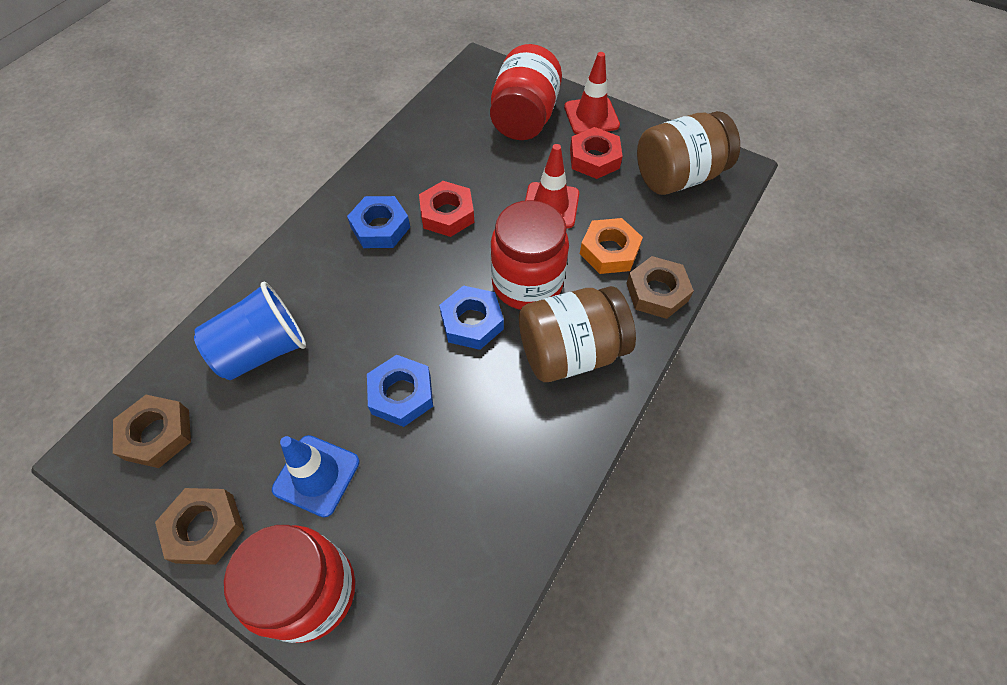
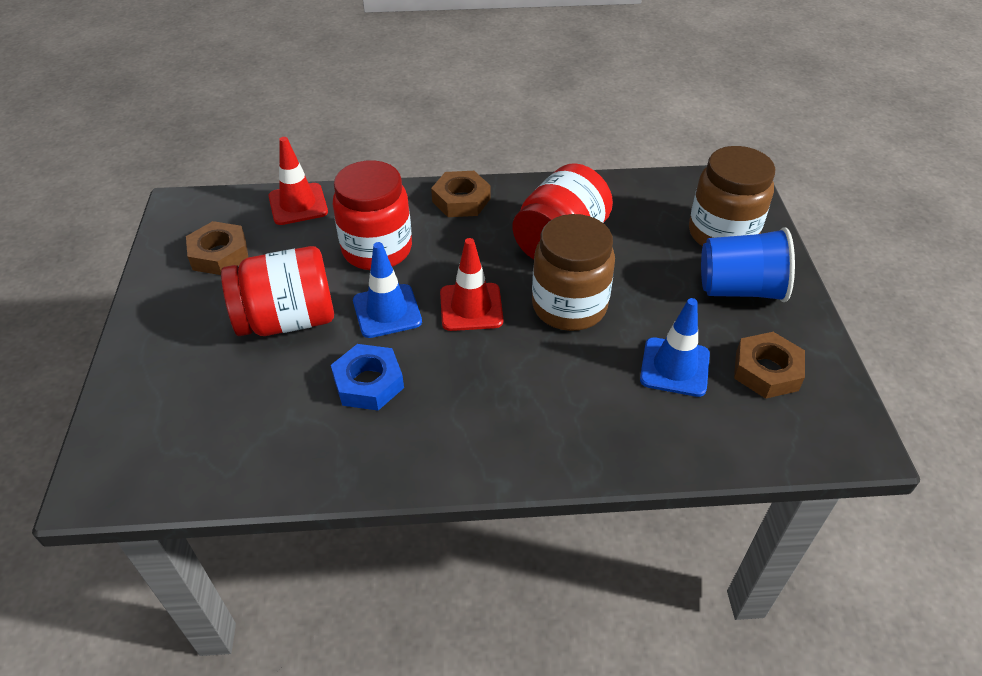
blue nut: 3 -> 1
blue traffic cone: 1 -> 2
orange nut: 1 -> 0
red nut: 2 -> 0

